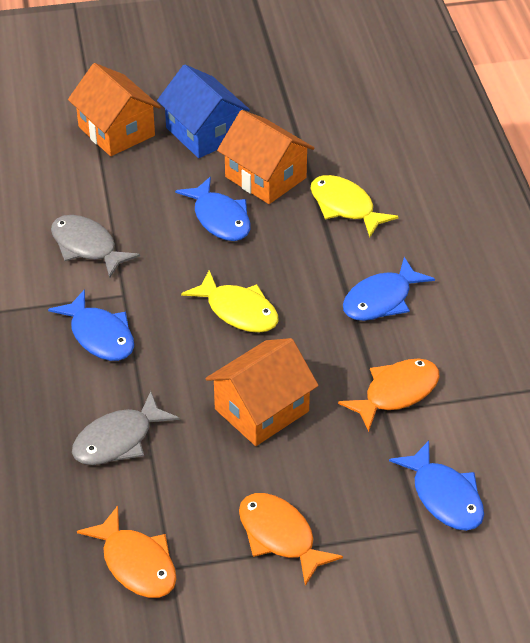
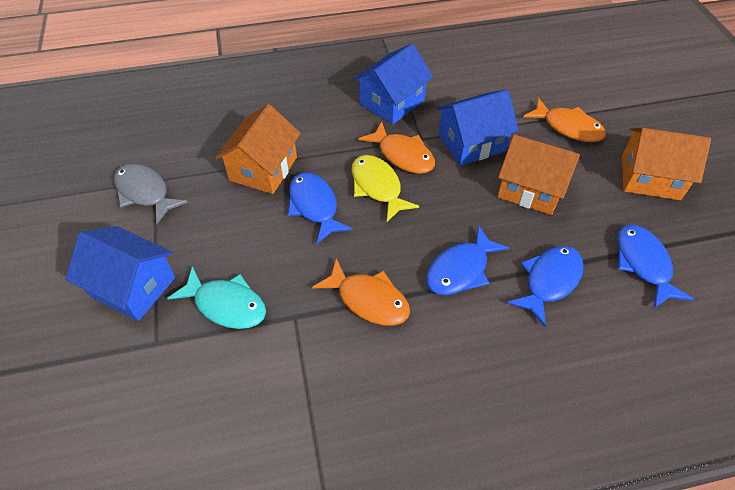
blue house: 1 -> 3
grey fish: 2 -> 1
turquoise fish: 0 -> 1
yellow fish: 2 -> 1

